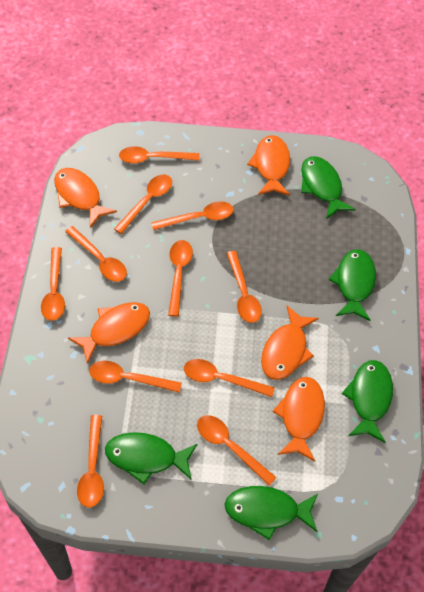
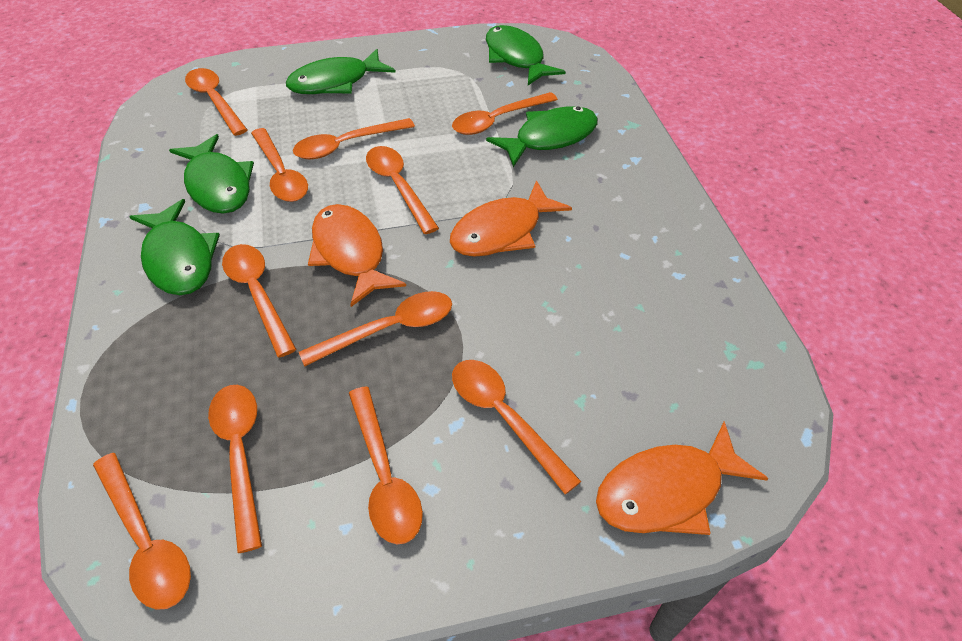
orange fish: 5 -> 3

